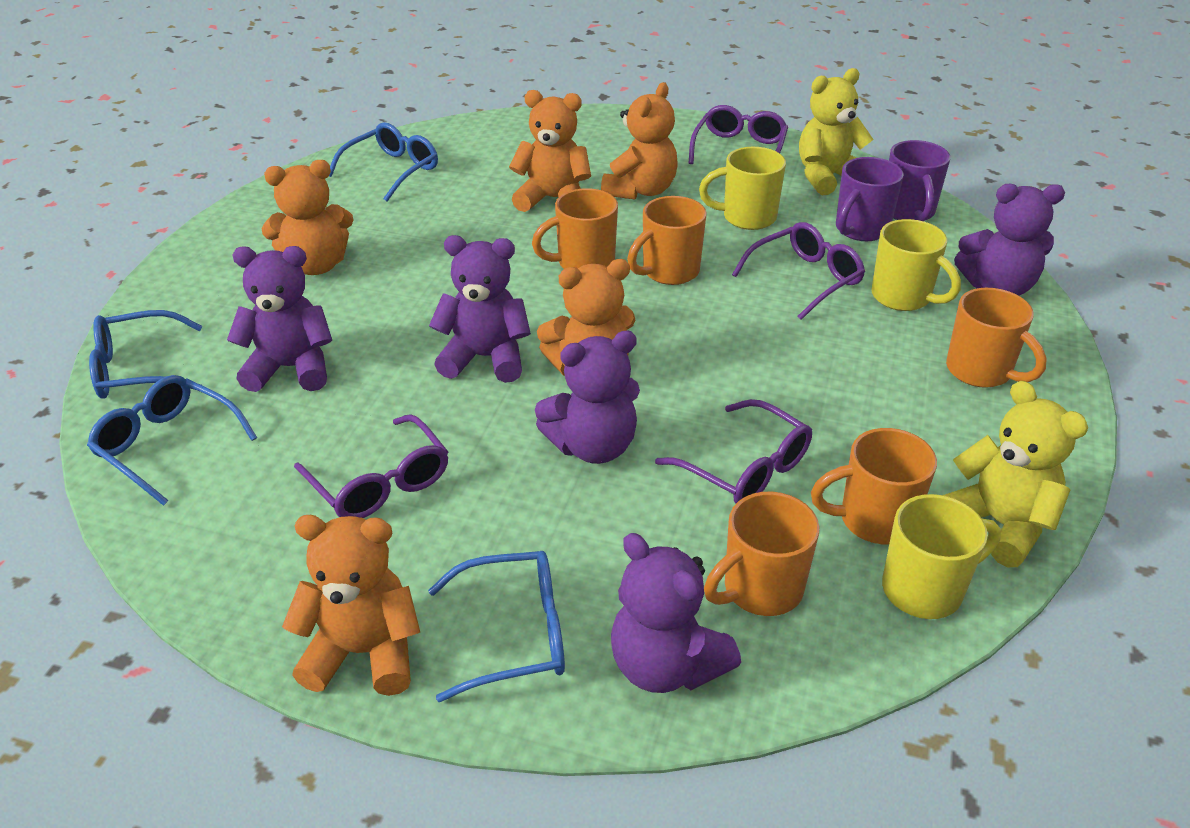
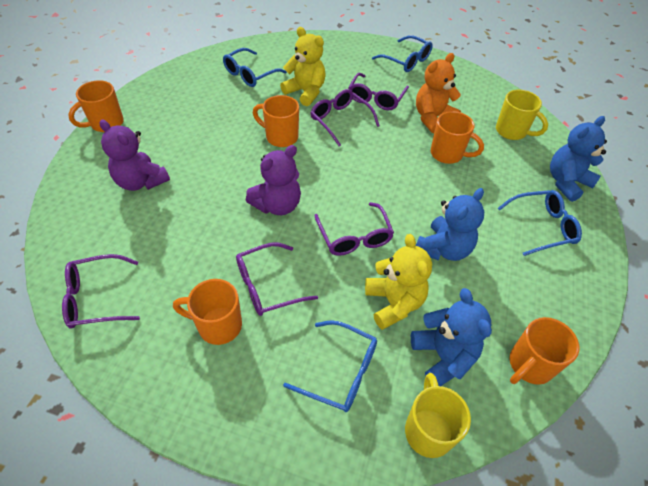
blue teddy bear: 0 -> 3
orange teddy bear: 5 -> 1
purple glasses: 4 -> 5
purple mug: 2 -> 0
purple teddy bear: 5 -> 2
yellow mug: 3 -> 2

